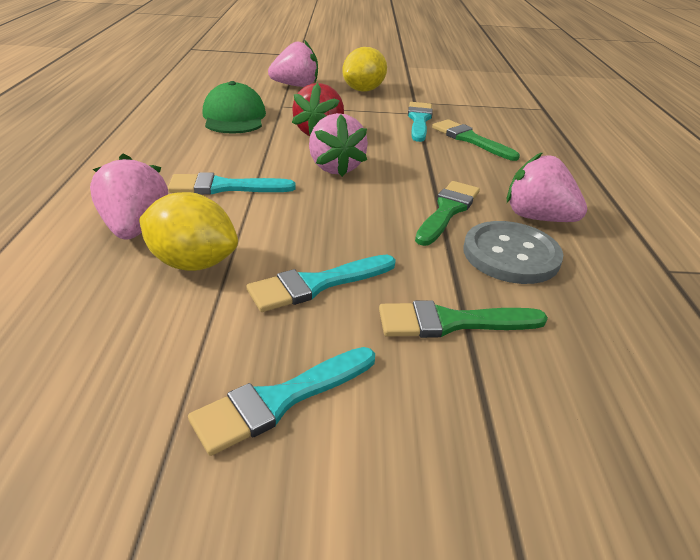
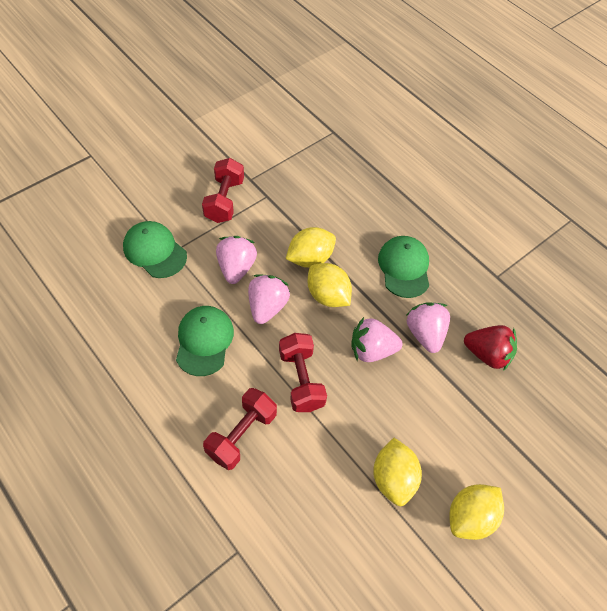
green brush: 3 -> 0
green cap: 1 -> 3
grey button: 1 -> 0
red dumbbell: 0 -> 3
turquoise brush: 4 -> 0
yellow lemon: 2 -> 4

